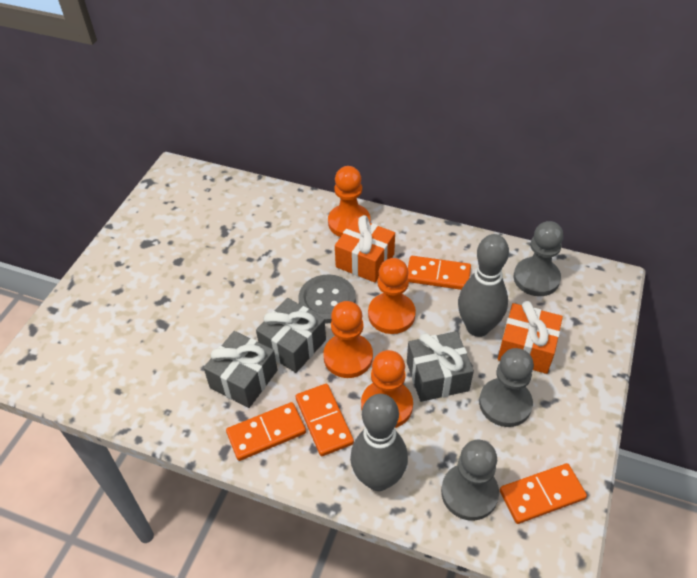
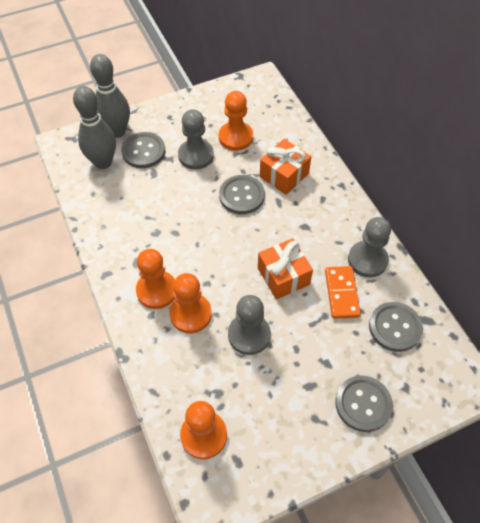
grey button: 1 -> 4
grey gift: 3 -> 0
orange domino: 4 -> 1

